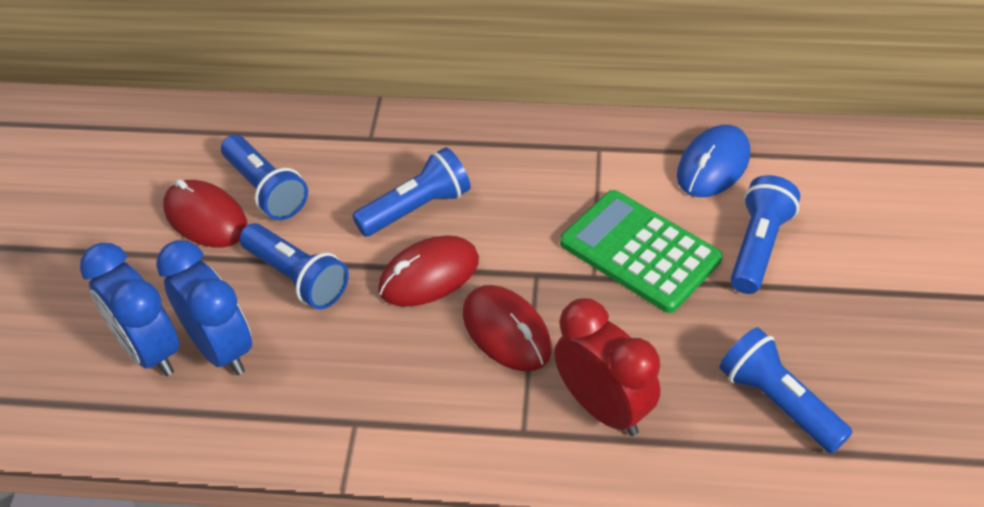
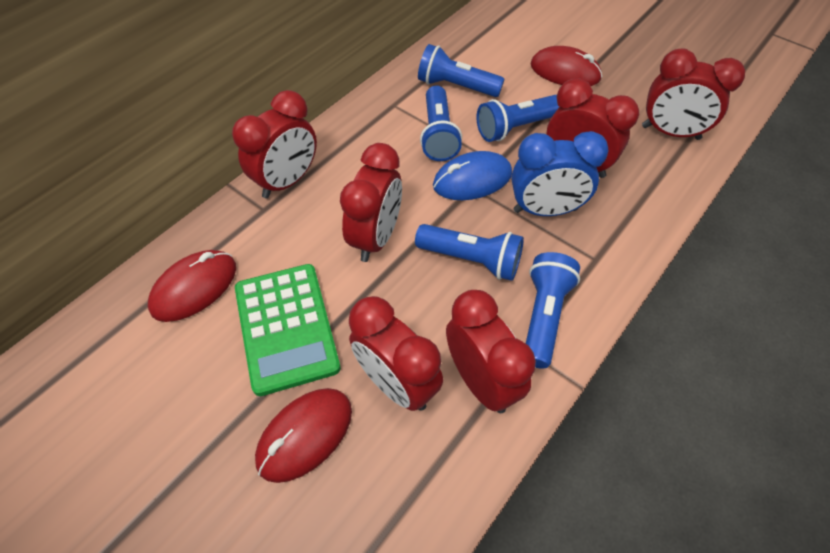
blue clock: 2 -> 1
red clock: 1 -> 6

